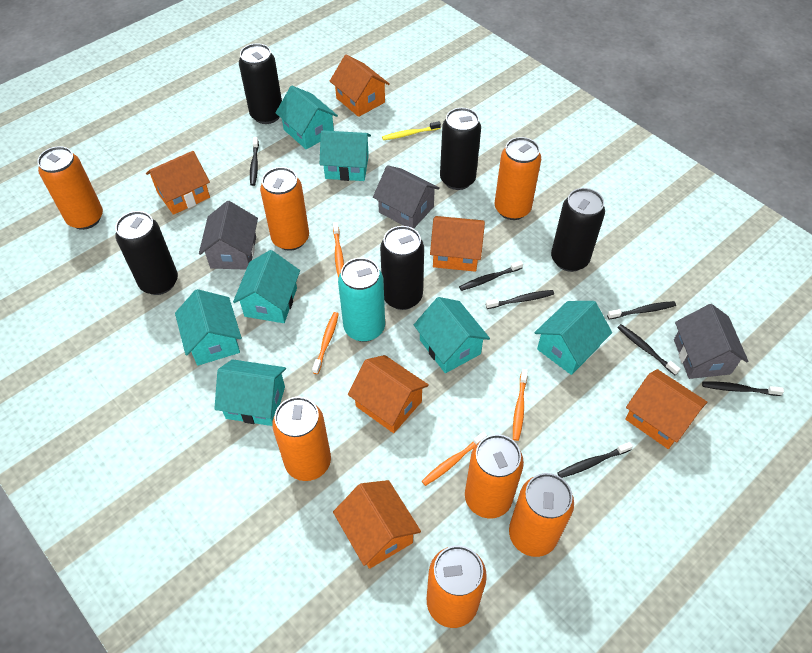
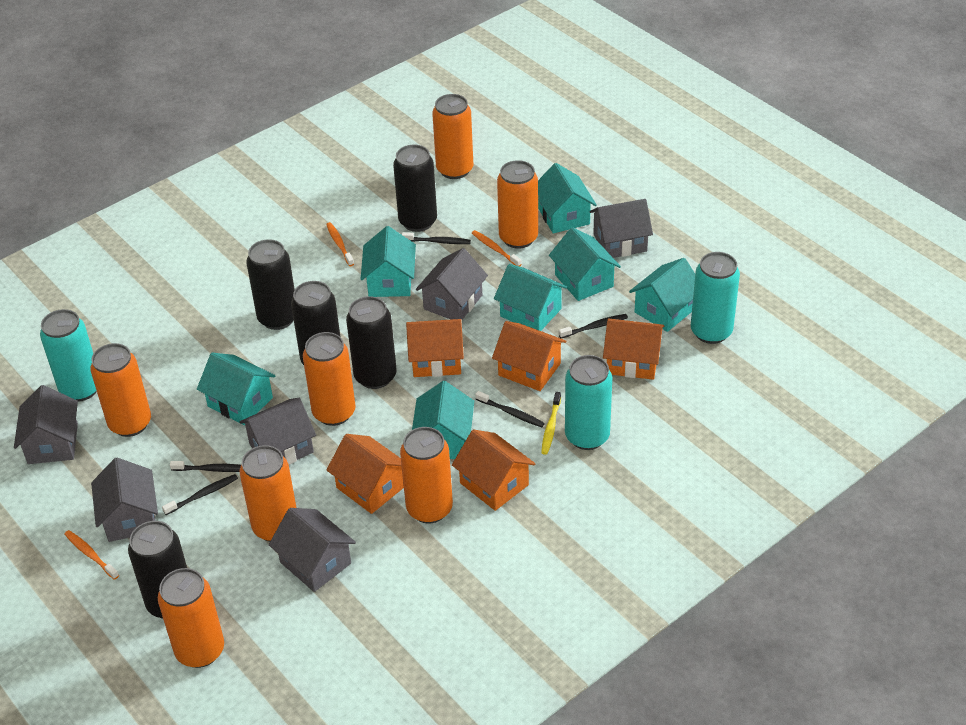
black toothbrush: 7 -> 5
grey house: 3 -> 6
orange house: 6 -> 5
orange toothbrush: 4 -> 3
turquoise can: 1 -> 3

